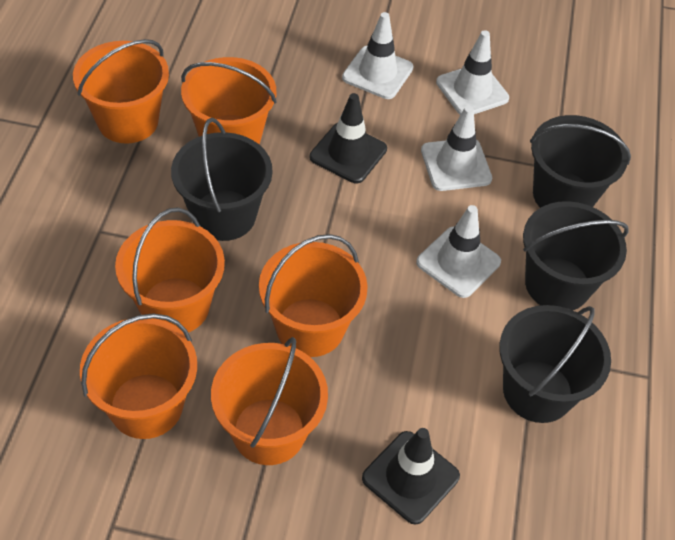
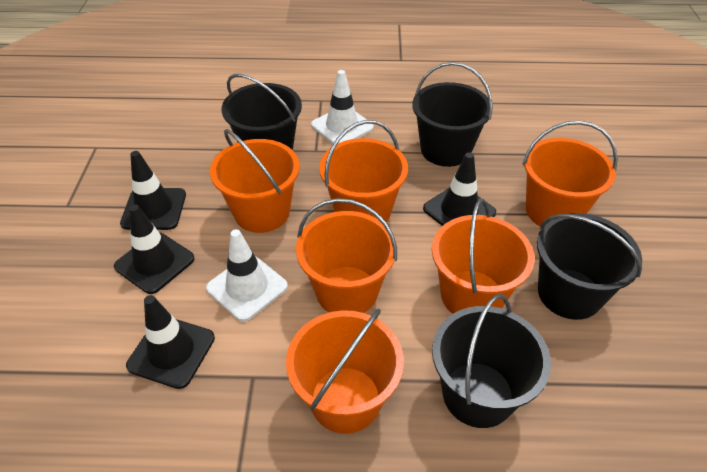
black traffic cone: 2 -> 4
white traffic cone: 4 -> 2

